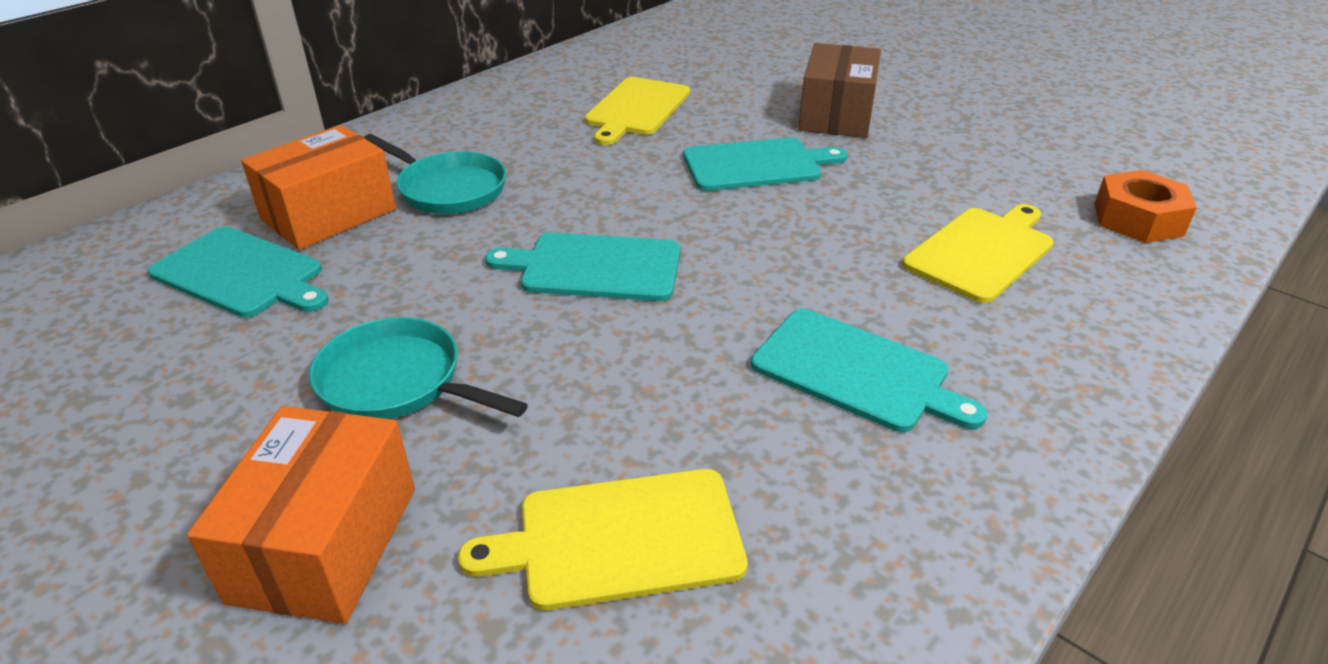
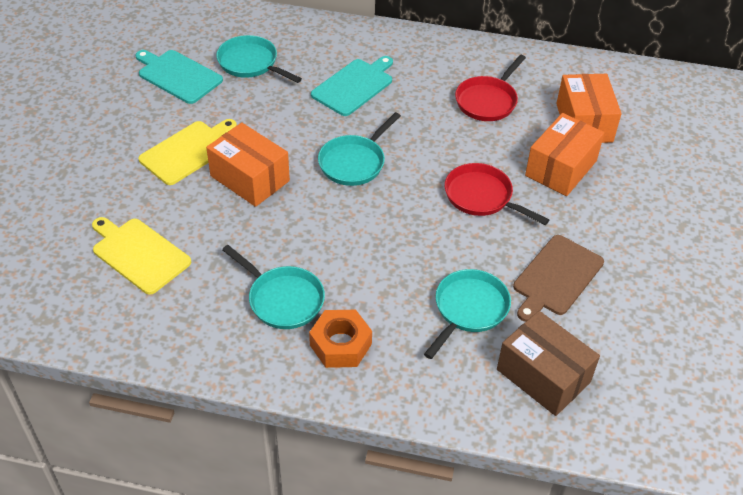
brown cutting board: 0 -> 1
orange box: 2 -> 3
red pan: 0 -> 2
turquoise cutting board: 4 -> 2
turquoise pan: 2 -> 4
yellow cutting board: 3 -> 2

